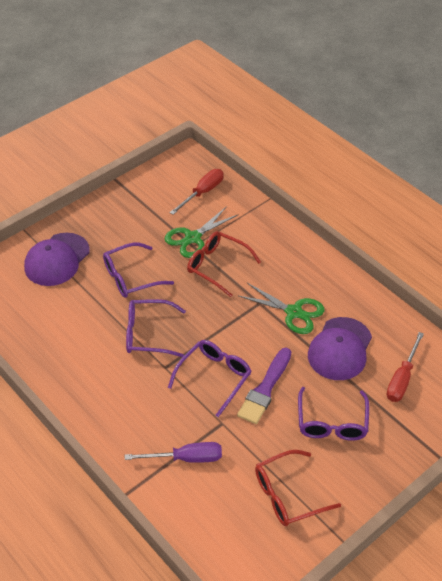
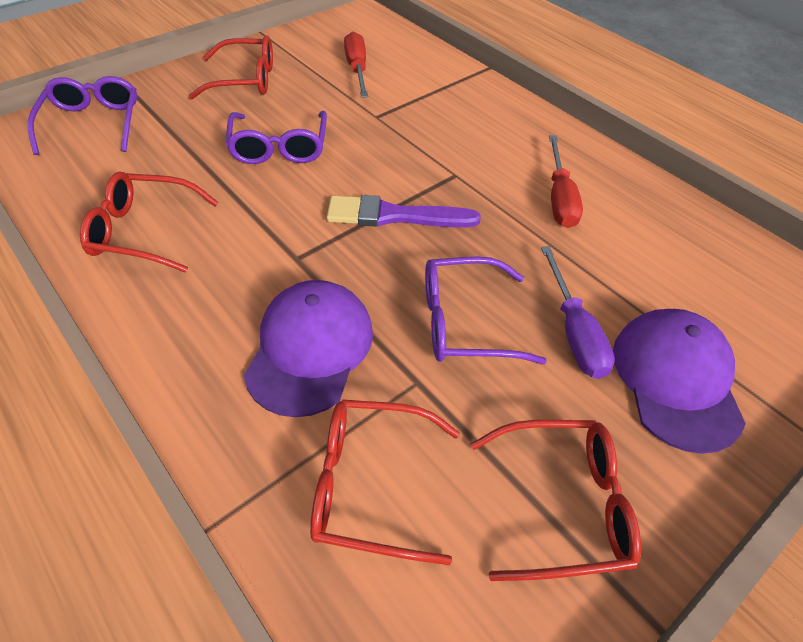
green scissors: 2 -> 0
purple glasses: 4 -> 3
red glasses: 2 -> 4

